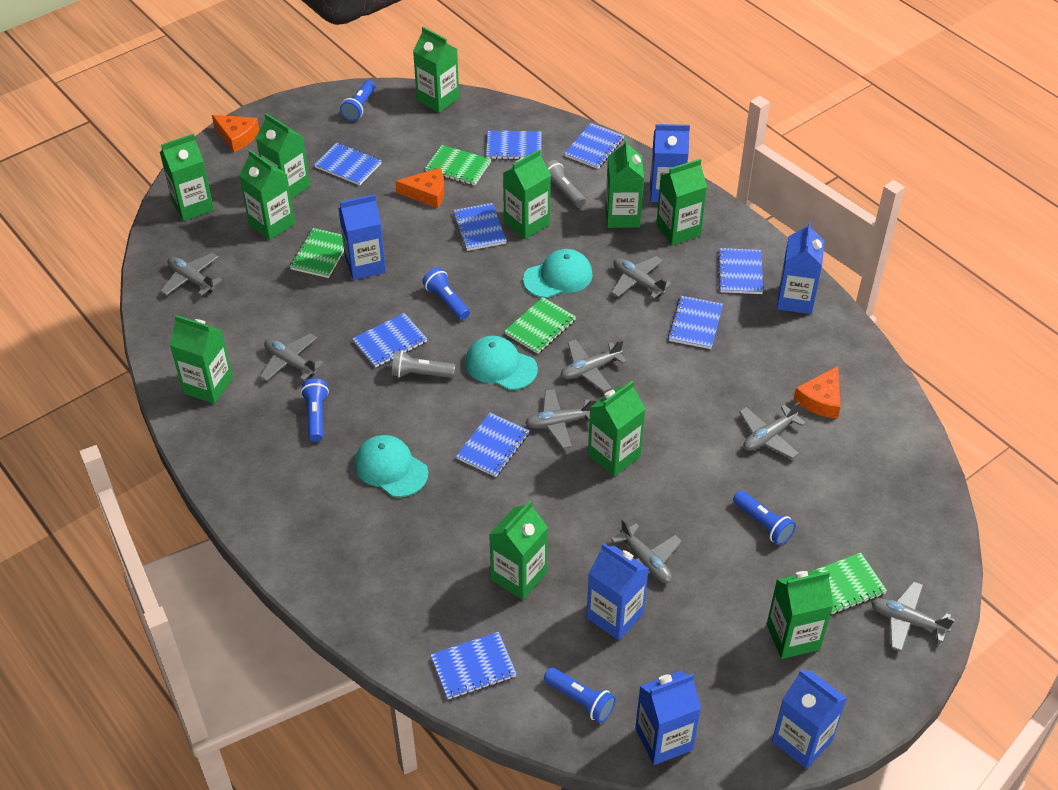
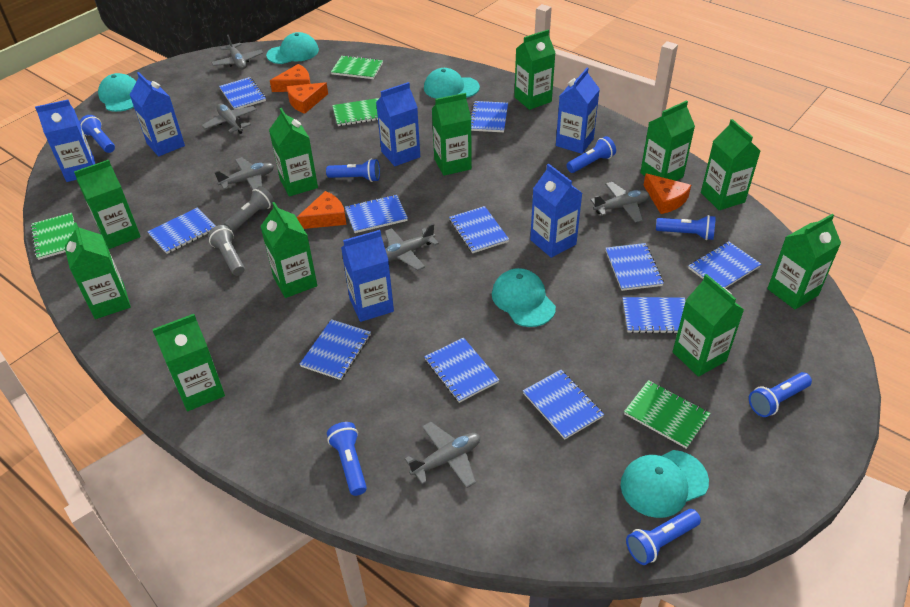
blue flashlight: 5 -> 7
blue notebook: 9 -> 11
grey plane: 8 -> 6
orange cheese: 3 -> 4
turquoise cap: 3 -> 5

